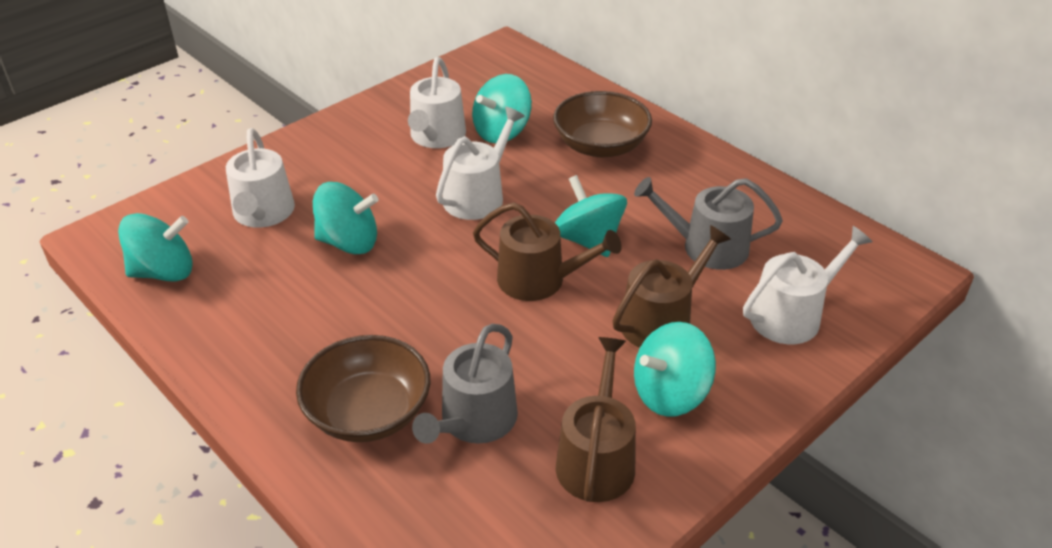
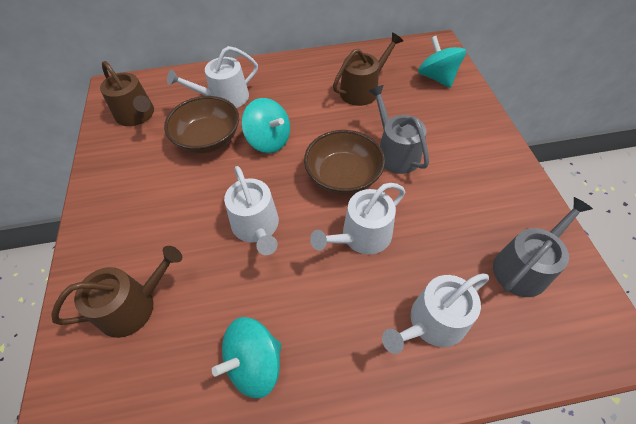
turquoise spinning top: 5 -> 3

